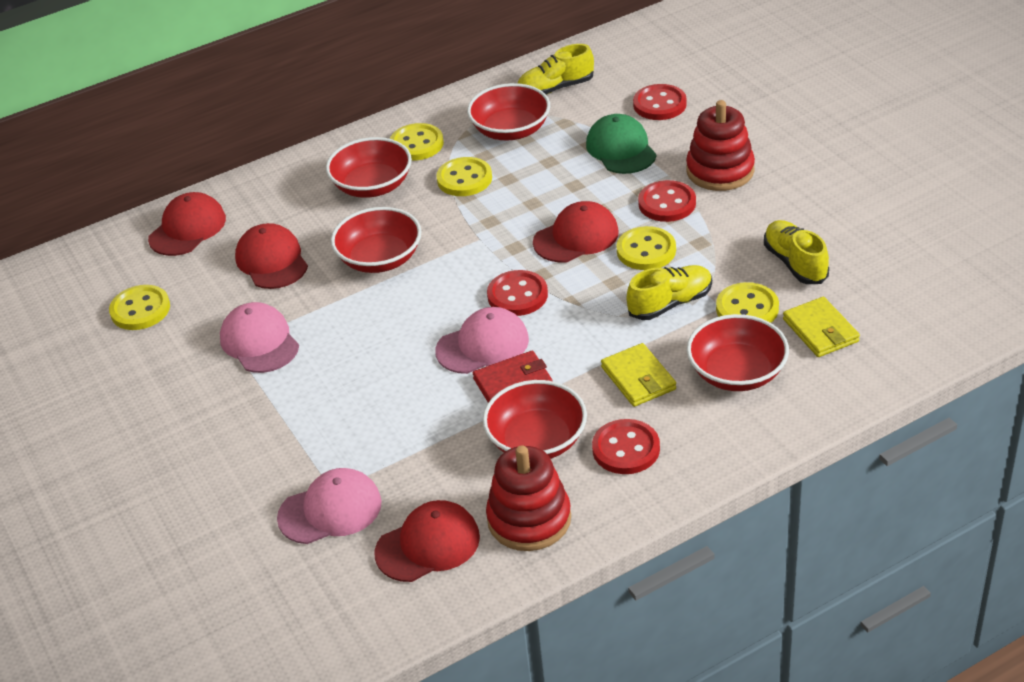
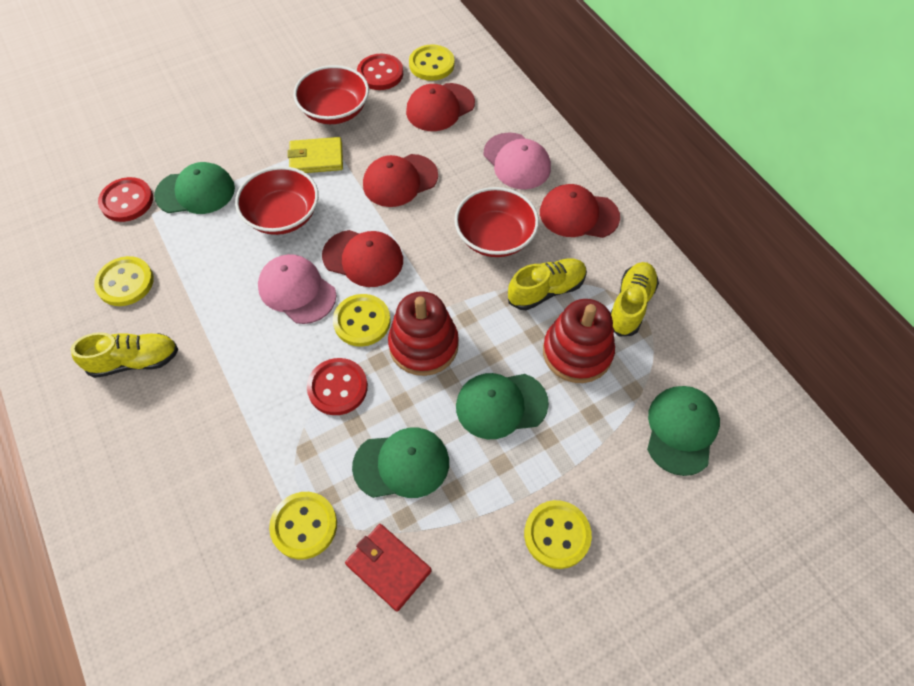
green cap: 1 -> 4
pink cap: 3 -> 2
red bowl: 5 -> 3
red button: 4 -> 3
yellow wallet: 2 -> 1

